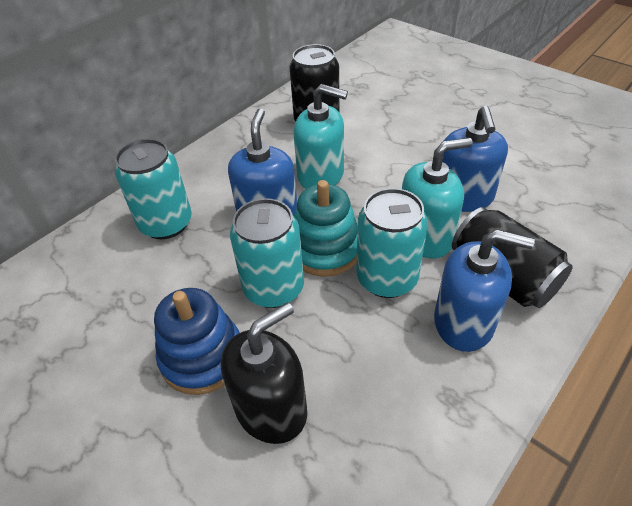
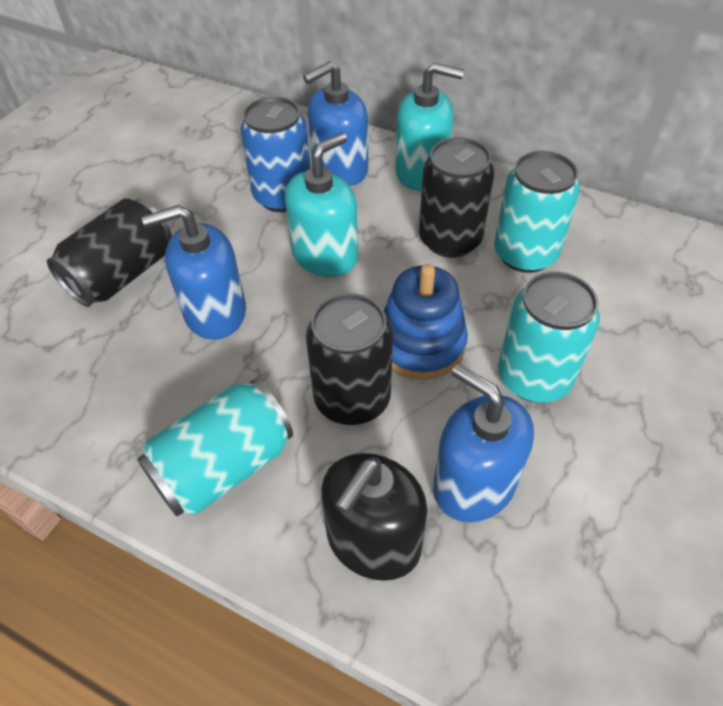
black can: 2 -> 3
blue can: 0 -> 1
turquoise stacking toy: 1 -> 0

